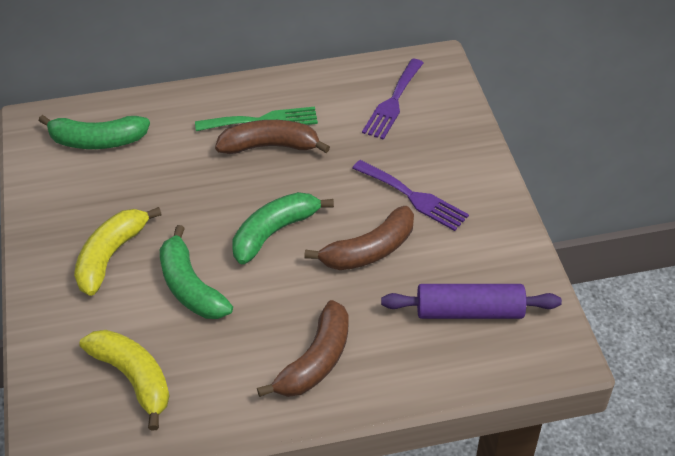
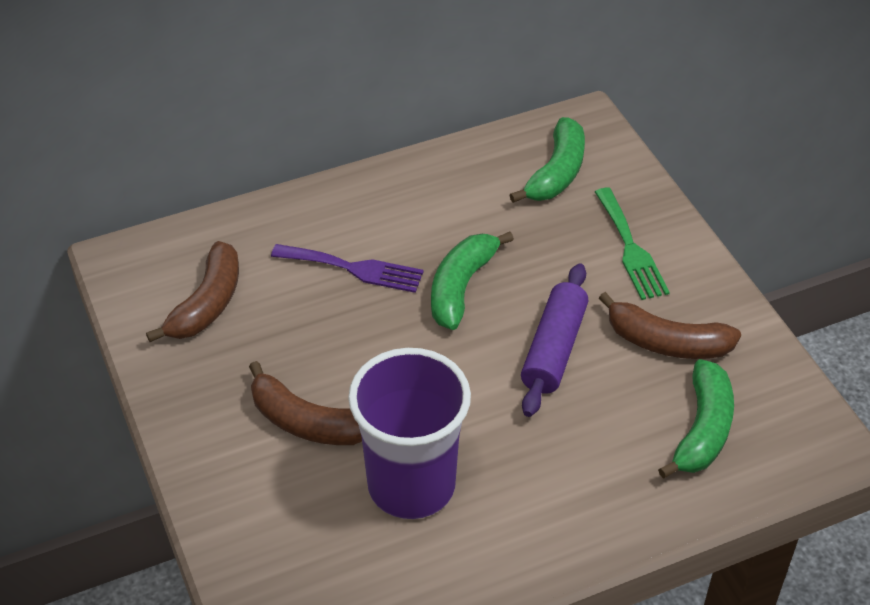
purple cup: 0 -> 1
purple fork: 2 -> 1
yellow banana: 2 -> 0

